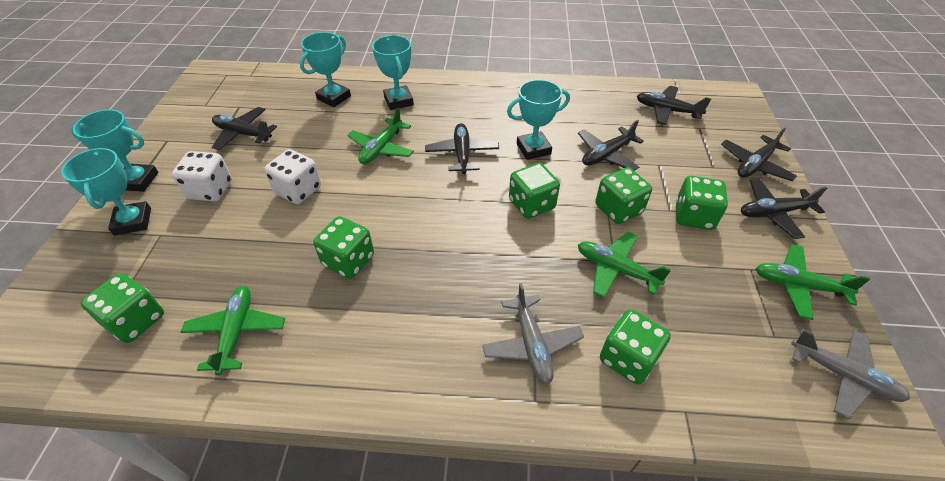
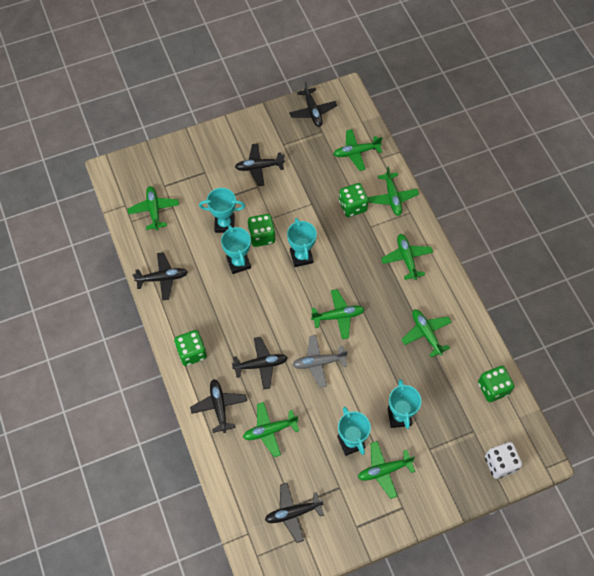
green dice: 6 -> 4
green plane: 4 -> 8
grey plane: 2 -> 1
white dice: 2 -> 1

